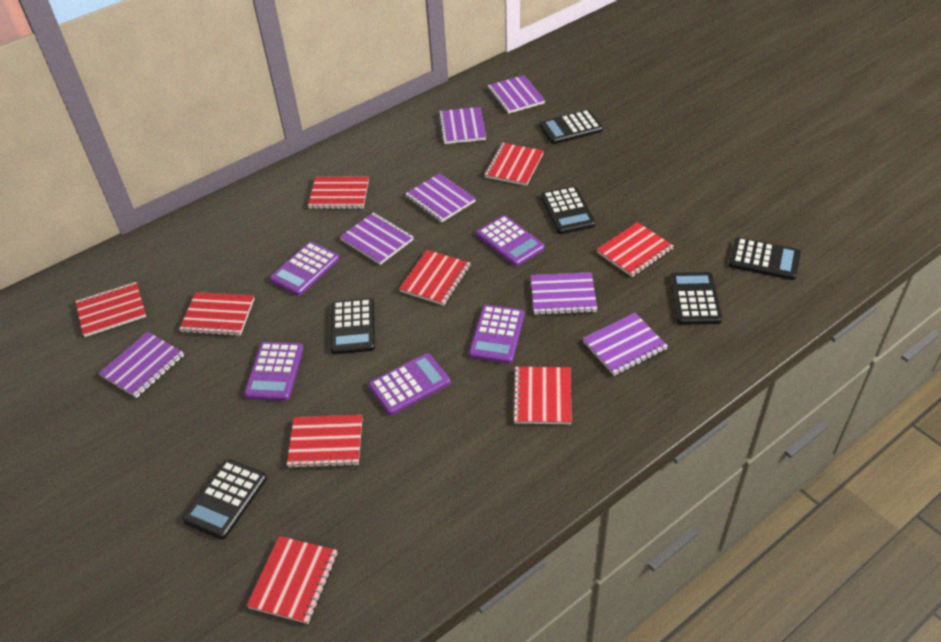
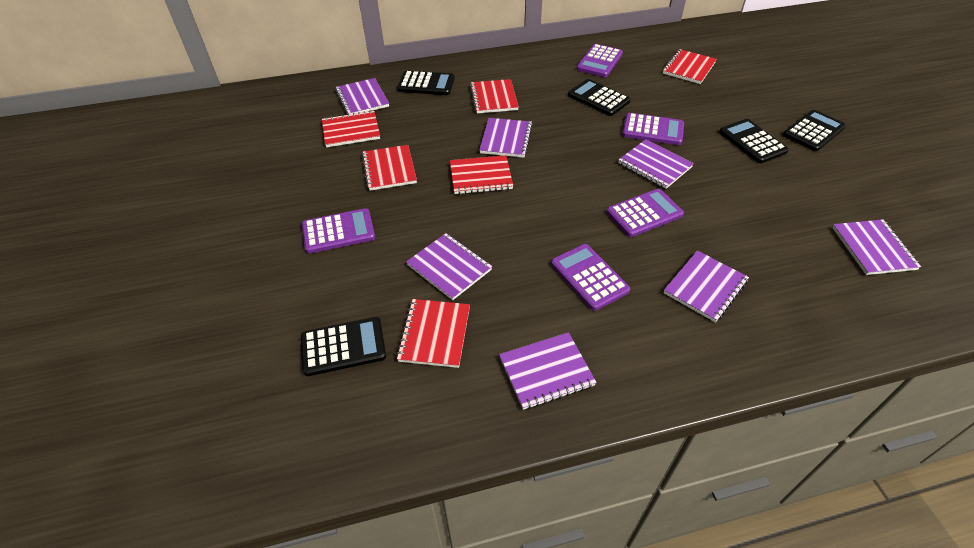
black calculator: 6 -> 5
red notebook: 9 -> 6

